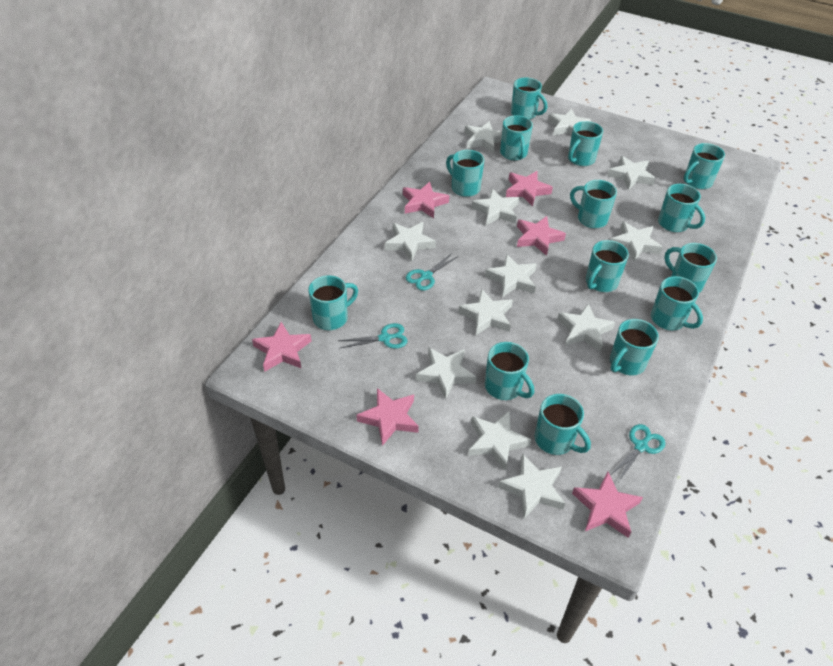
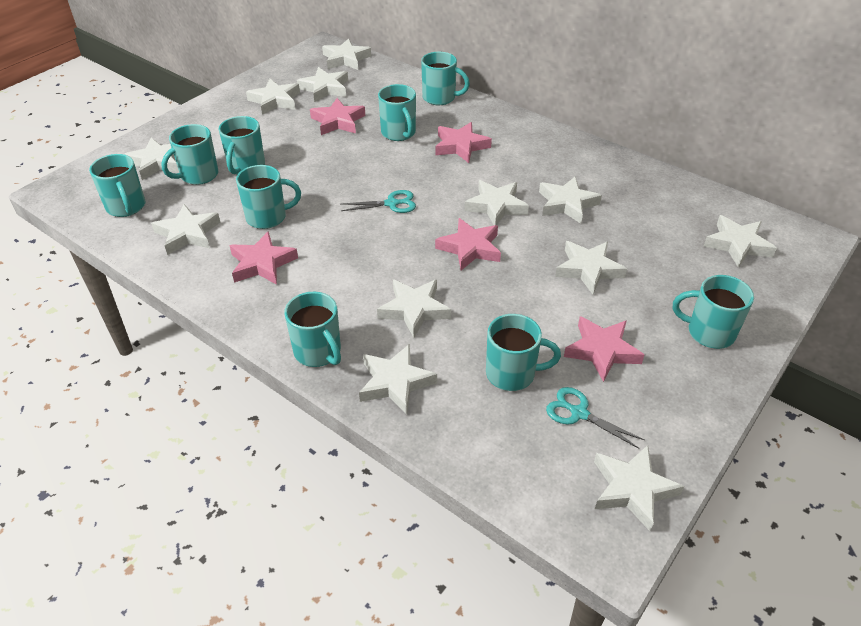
pink star: 6 -> 5
turquoise mug: 14 -> 9
turquoise scissors: 3 -> 2

